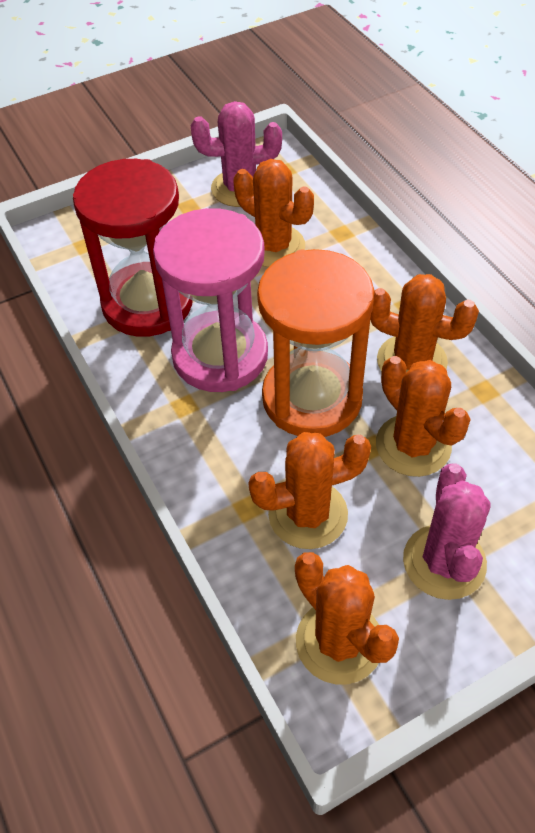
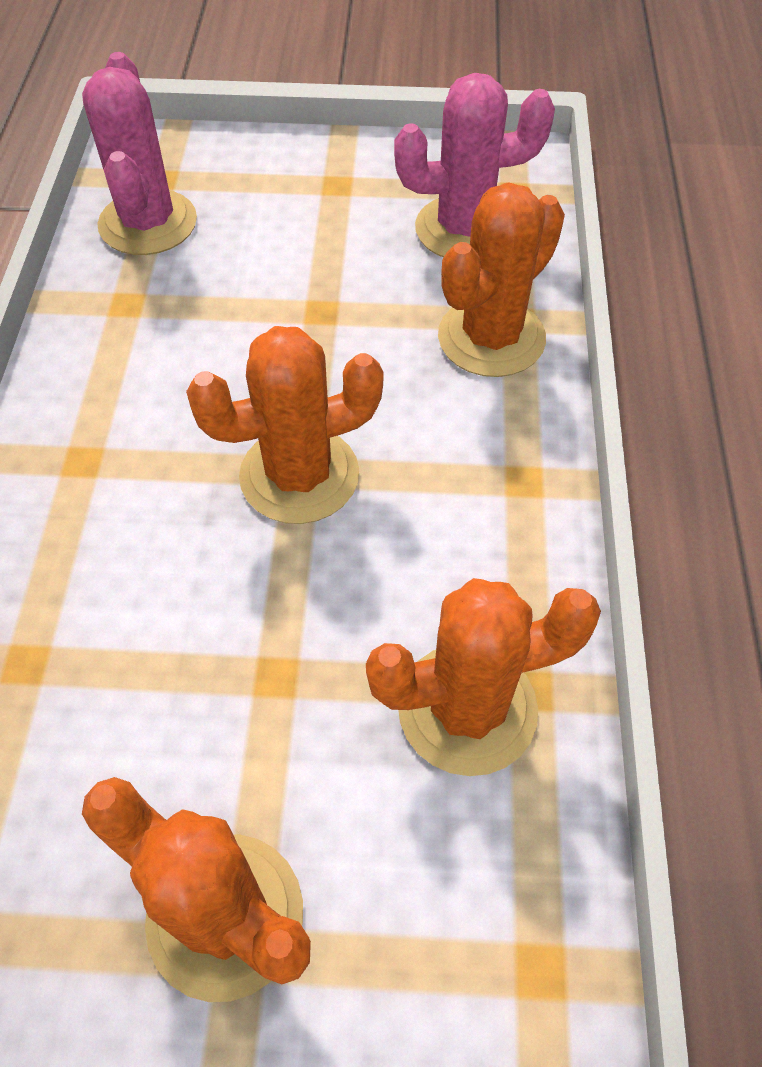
orange cactus: 5 -> 4
orange hourglass: 1 -> 0
pink hourglass: 1 -> 0
red hourglass: 1 -> 0

